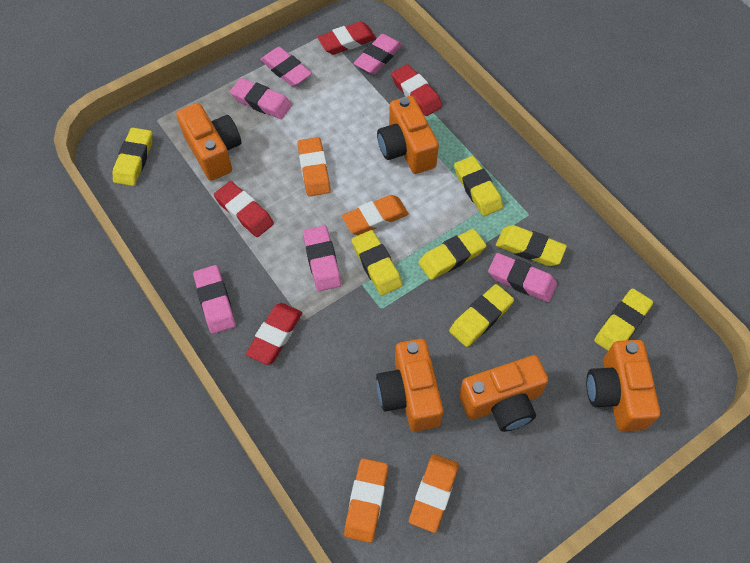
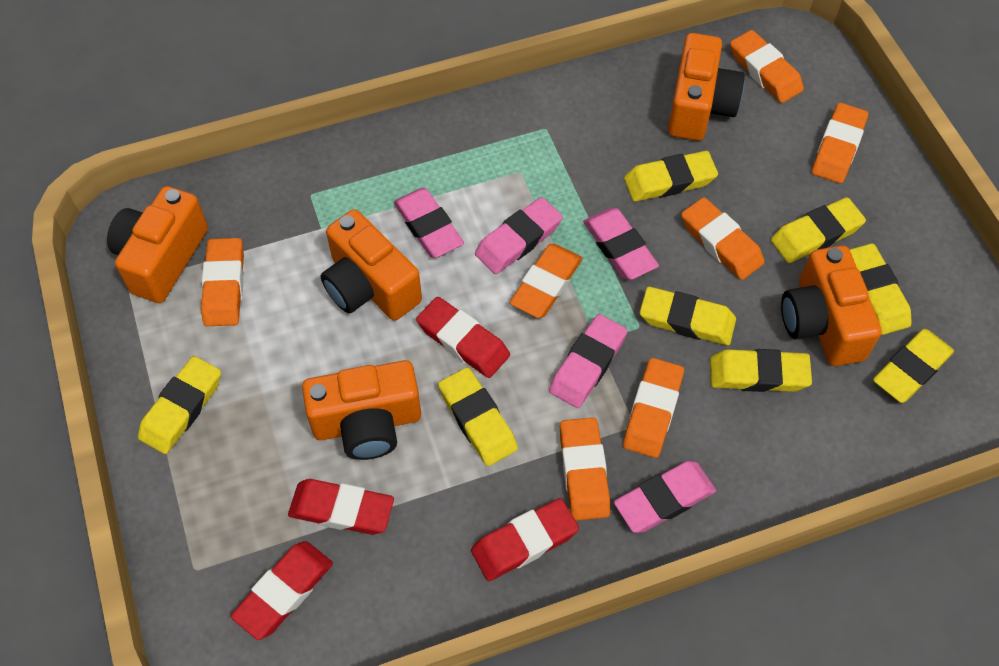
orange eraser: 4 -> 7
pink eraser: 6 -> 5
yellow eraser: 7 -> 8

